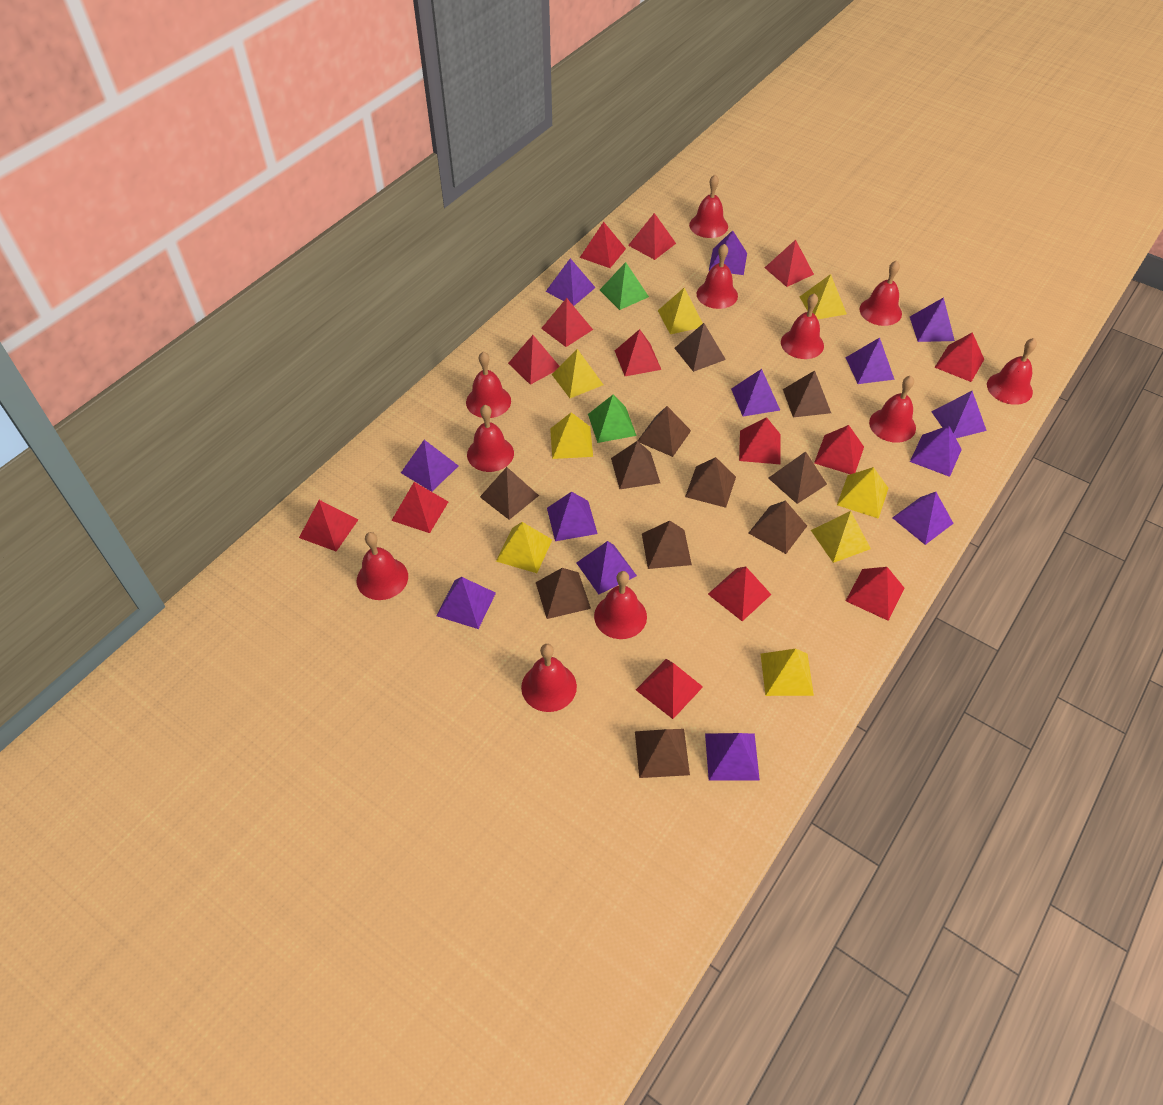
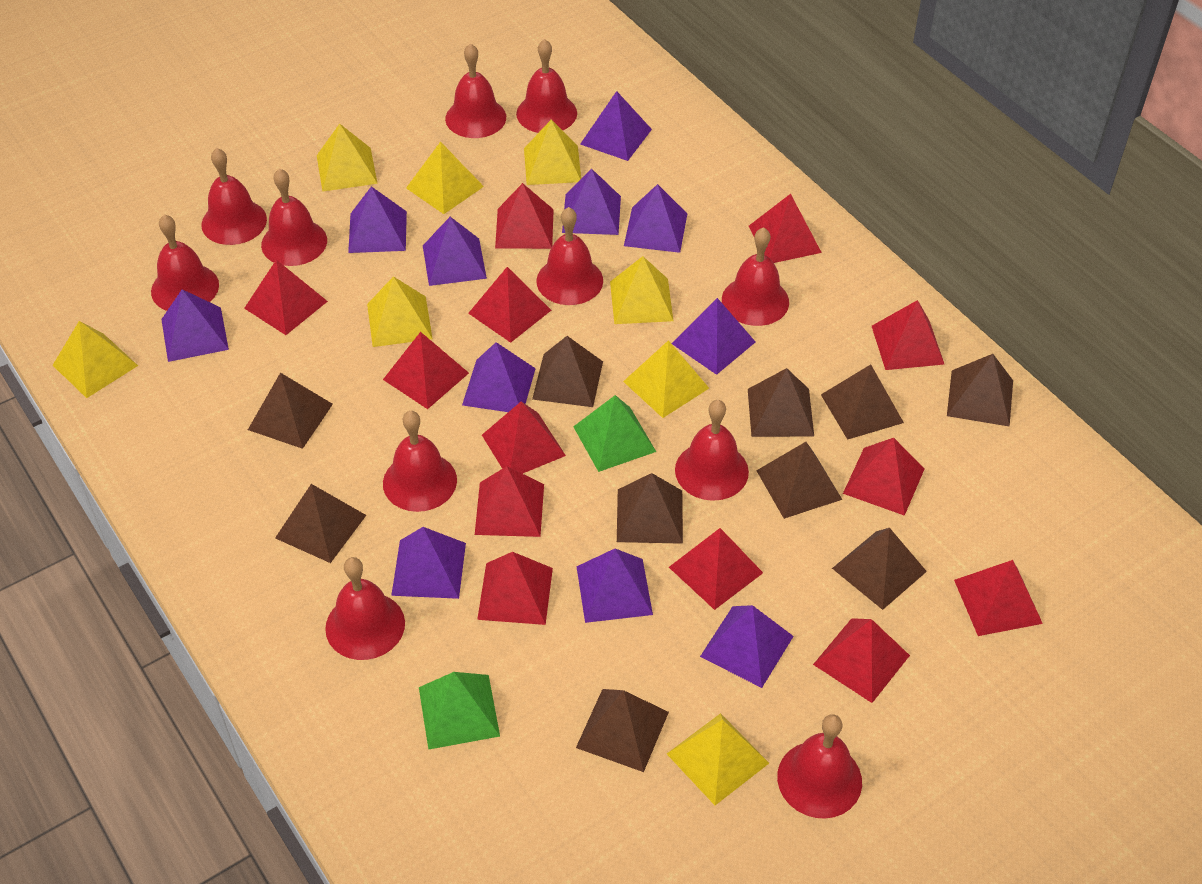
brown pyramid: 11 -> 10
purple pyramid: 13 -> 11
red pyramid: 14 -> 13

